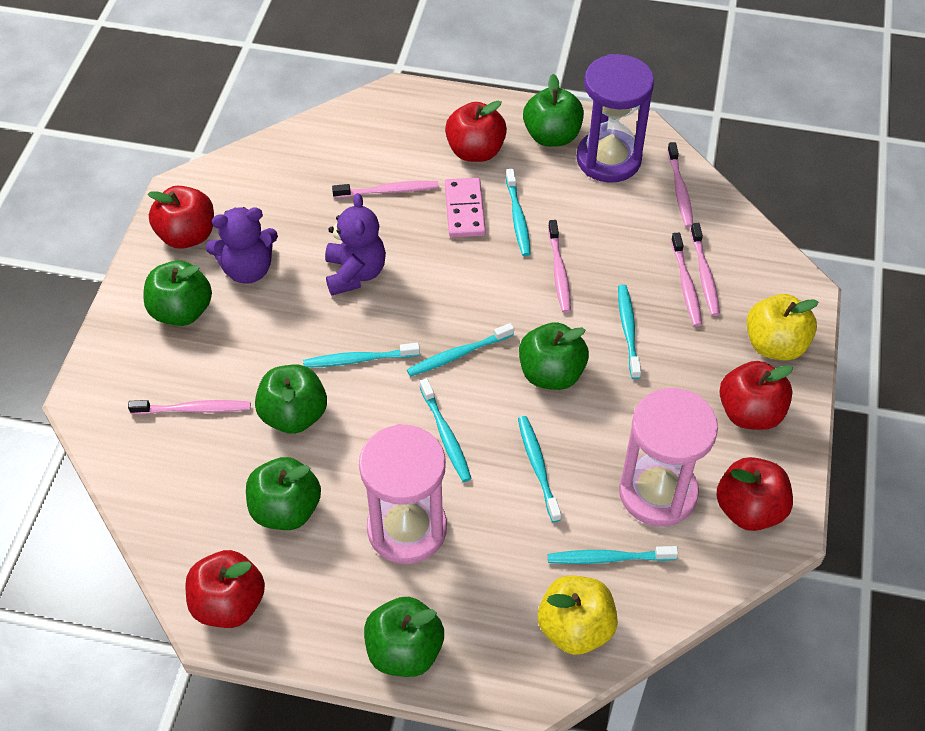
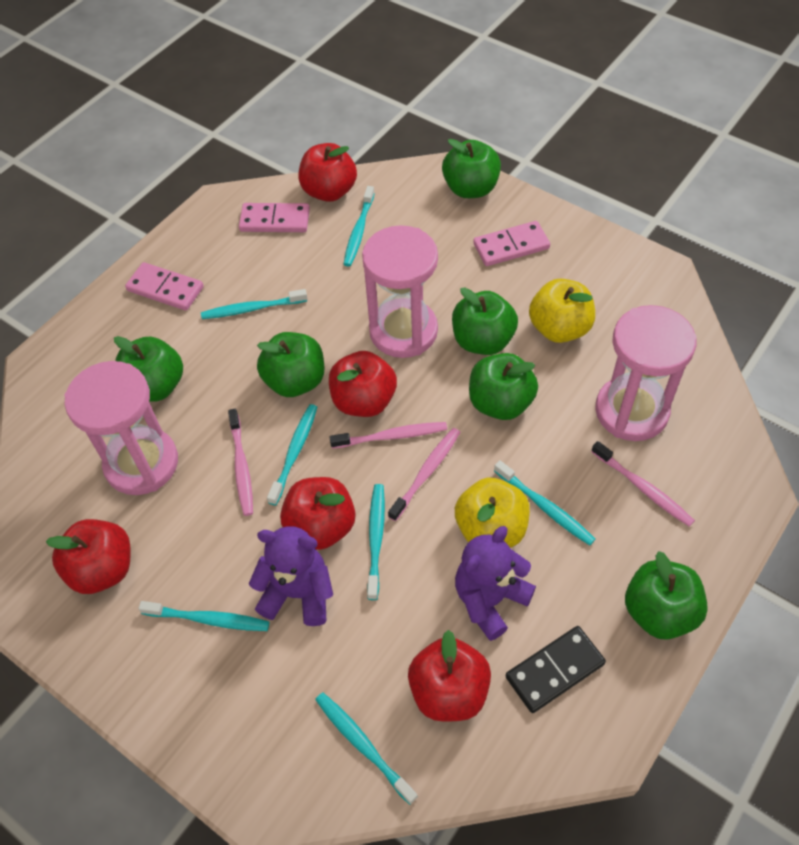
black domino: 0 -> 1
pink domino: 1 -> 3
pink hourglass: 2 -> 3
pink toothbrush: 6 -> 4
purple hourglass: 1 -> 0

